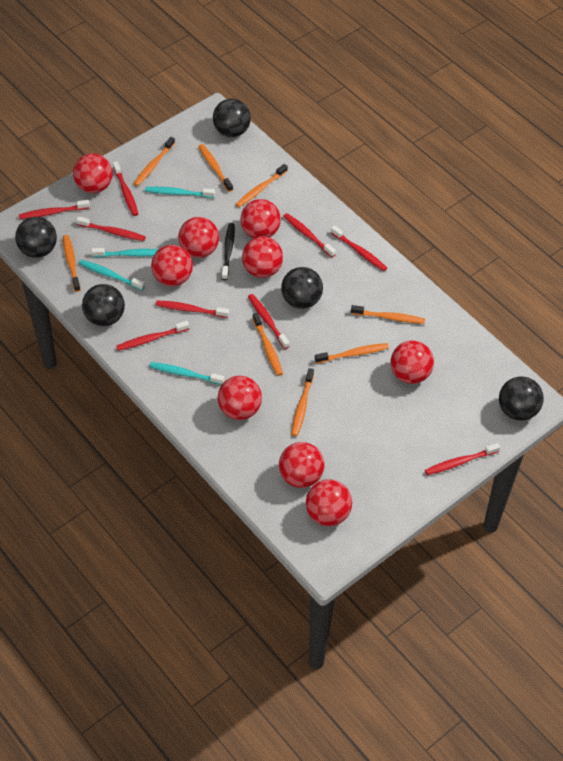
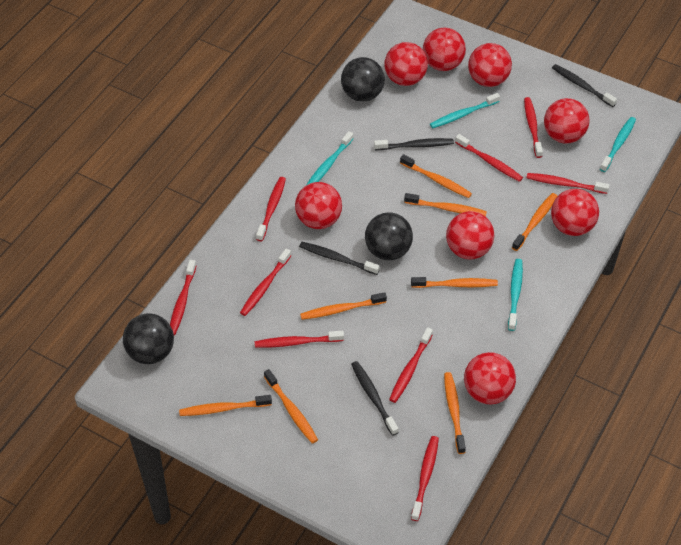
black ball: 5 -> 3
black toothbrush: 1 -> 4
red ball: 9 -> 8

